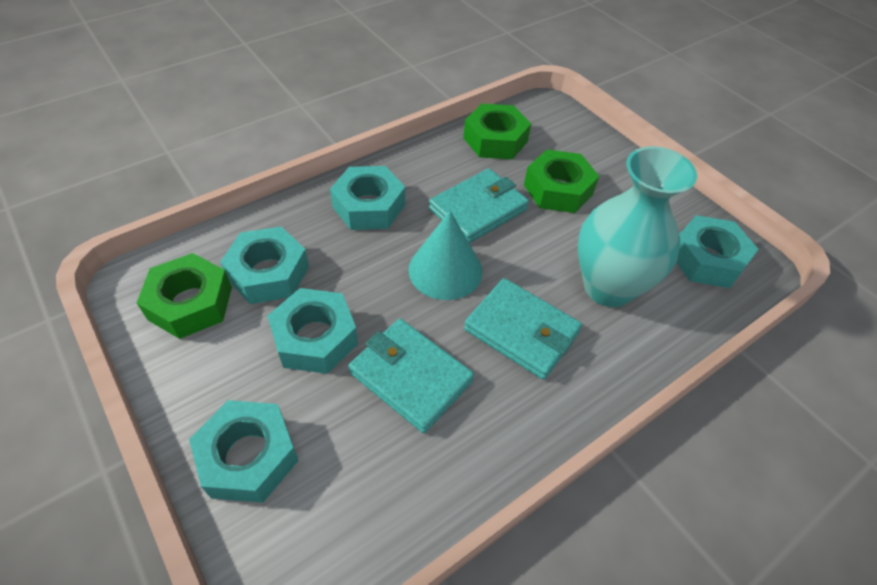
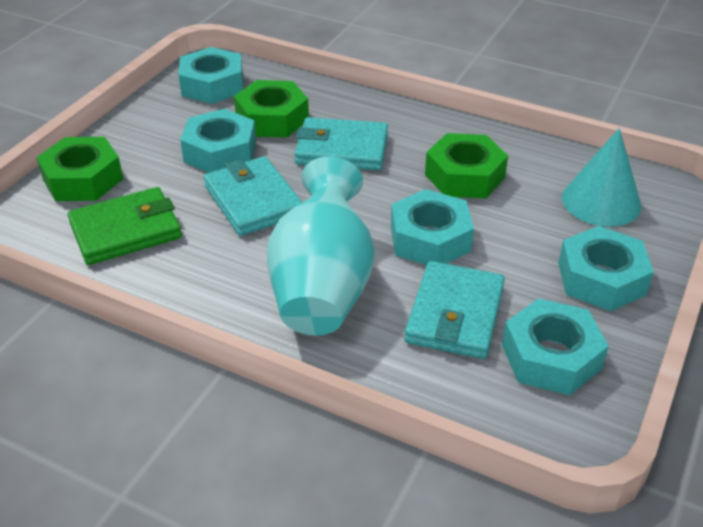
green wallet: 0 -> 1

